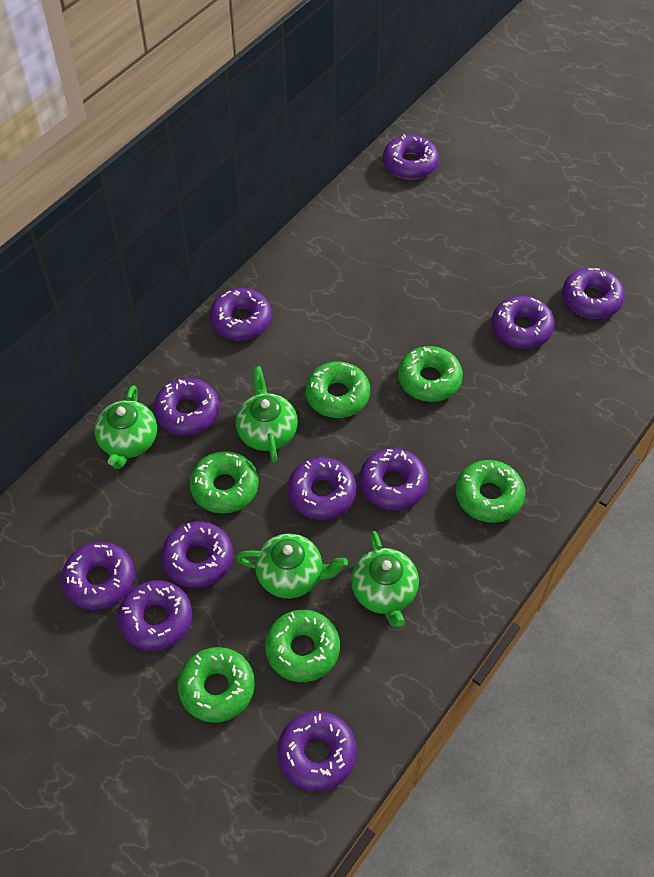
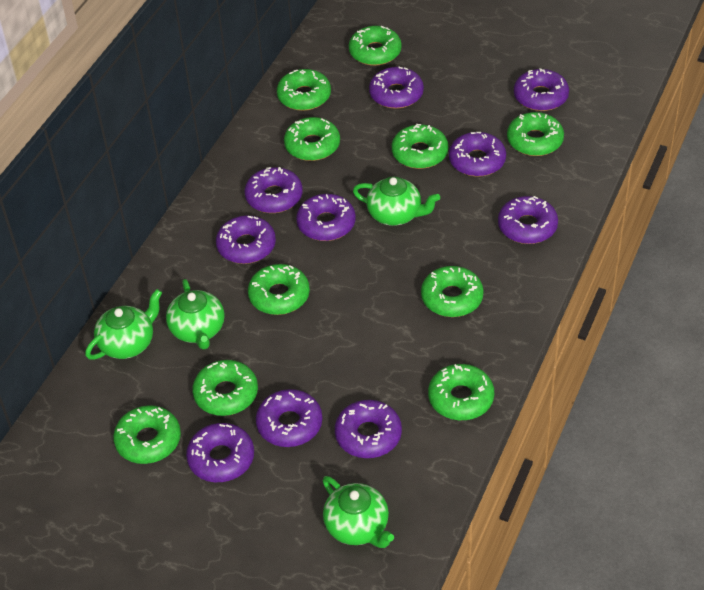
green donut: 6 -> 10
purple donut: 11 -> 10

